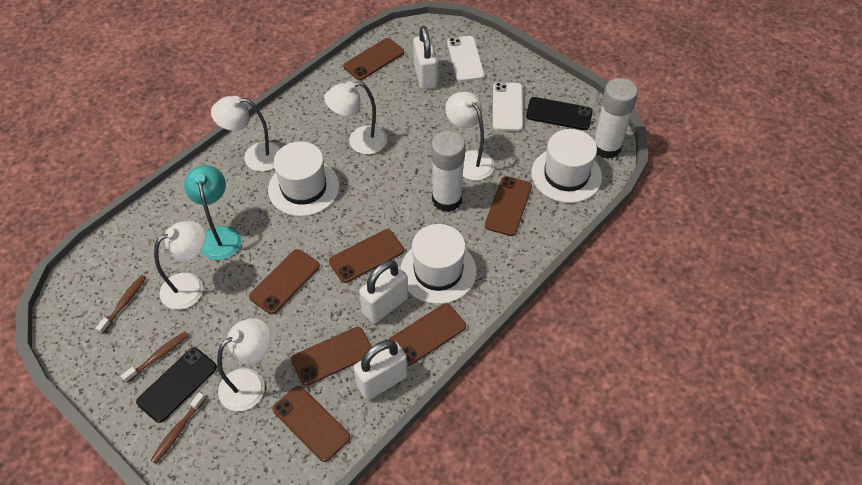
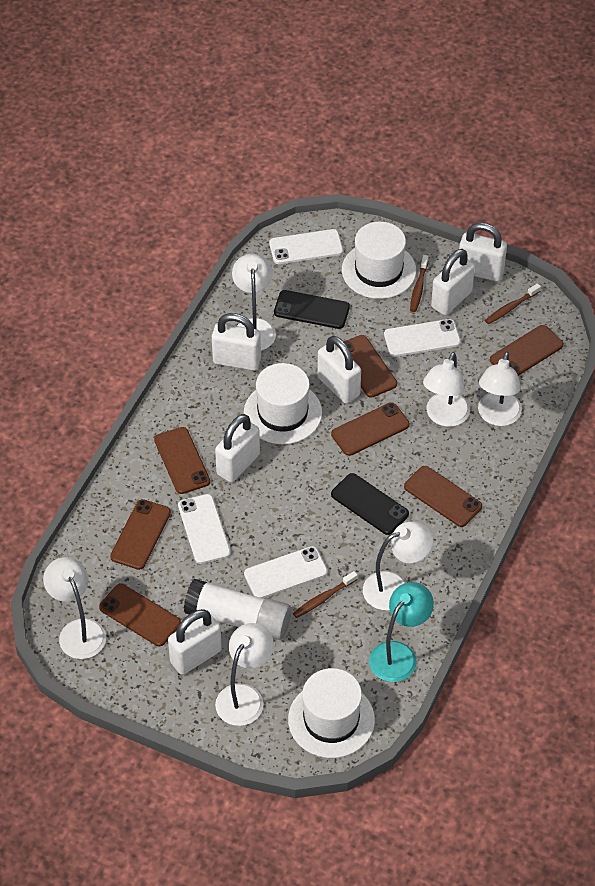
white glue stick: 2 -> 1
white lamp: 5 -> 6
white padlock: 3 -> 6
white phone: 2 -> 4

